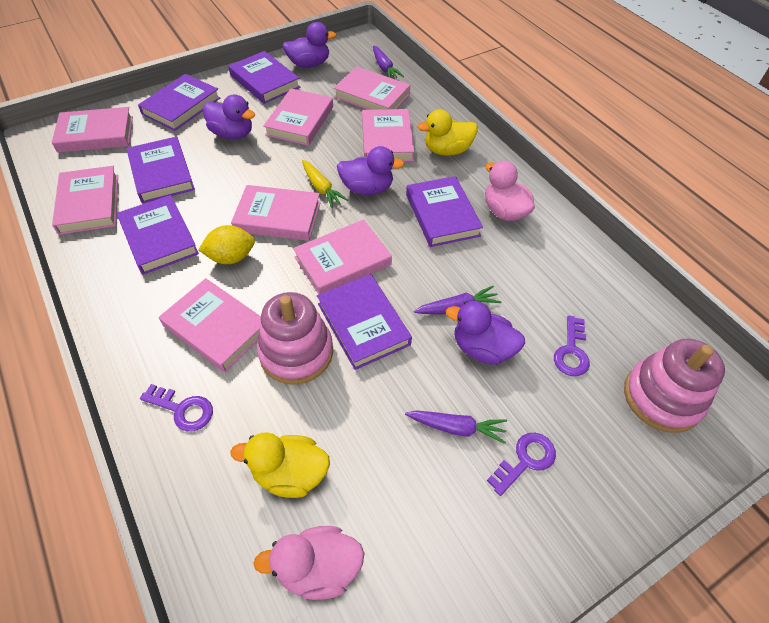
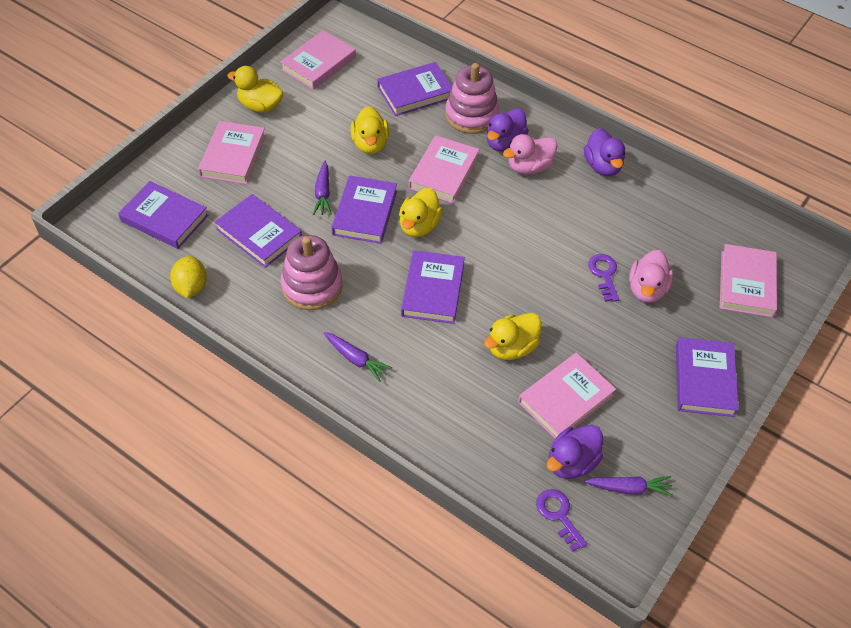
pink book: 8 -> 5
purple duck: 4 -> 3
purple key: 3 -> 2
yellow carrot: 1 -> 0
yellow duck: 2 -> 4

